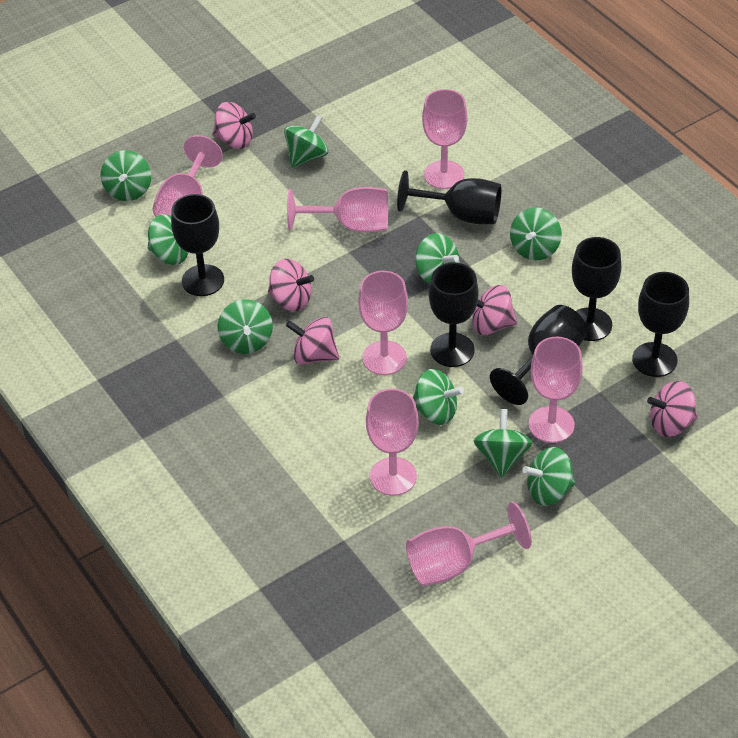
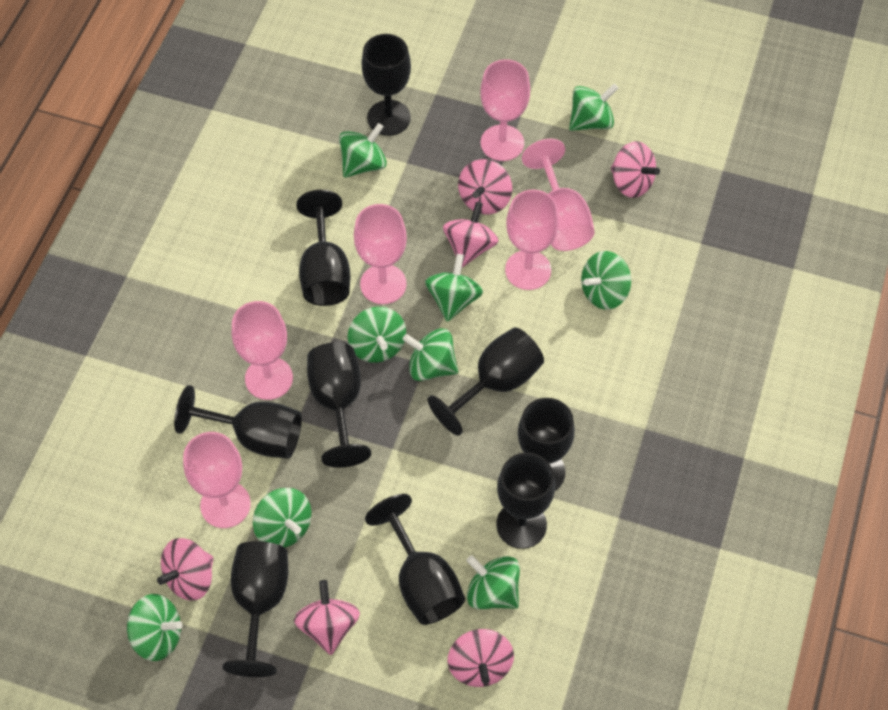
black goblet: 6 -> 9
pink goblet: 7 -> 6
pink spinning top: 5 -> 6

